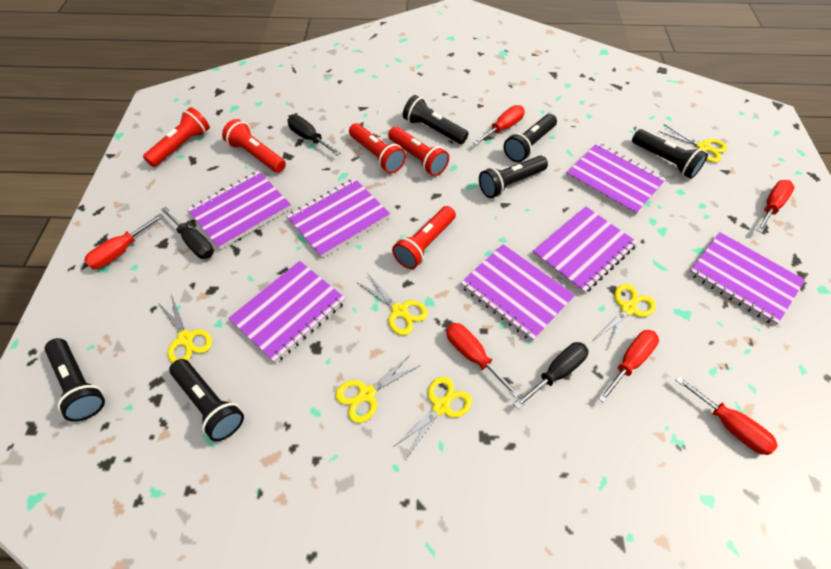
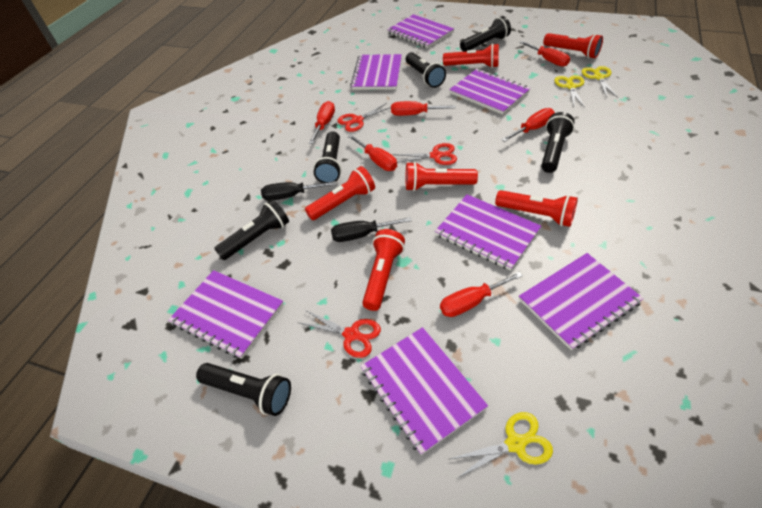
black screwdriver: 3 -> 2
red flashlight: 5 -> 6
red scissors: 0 -> 3
yellow scissors: 6 -> 3

